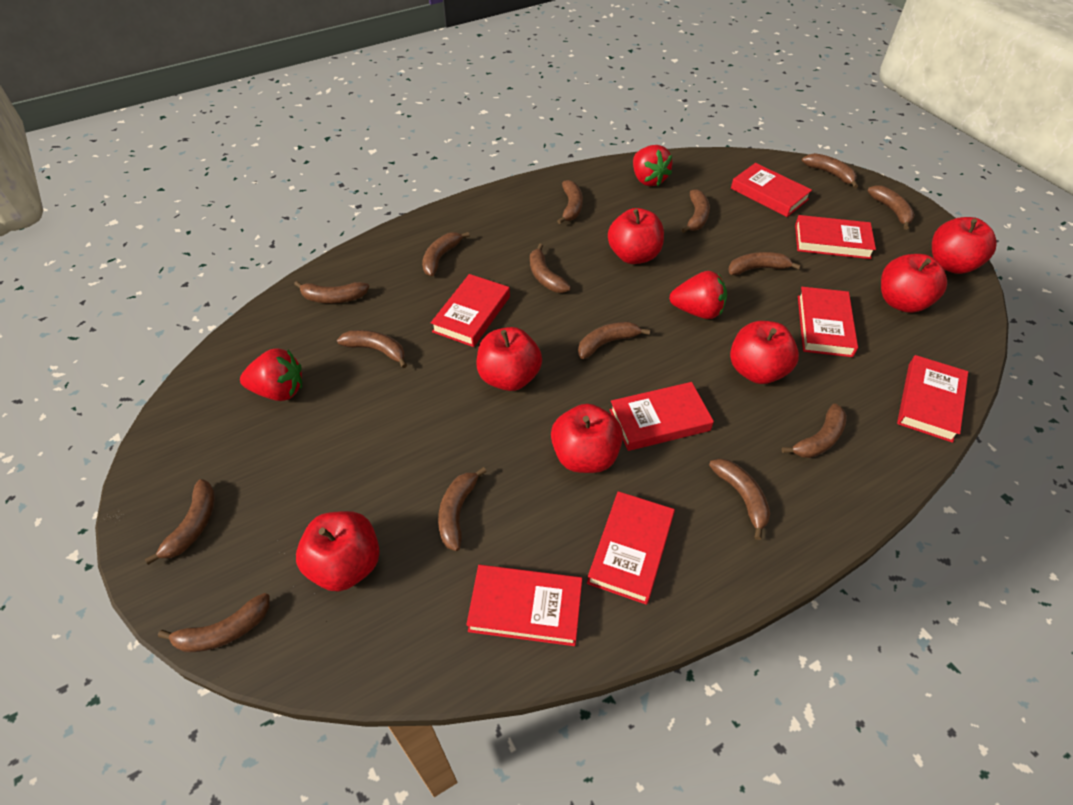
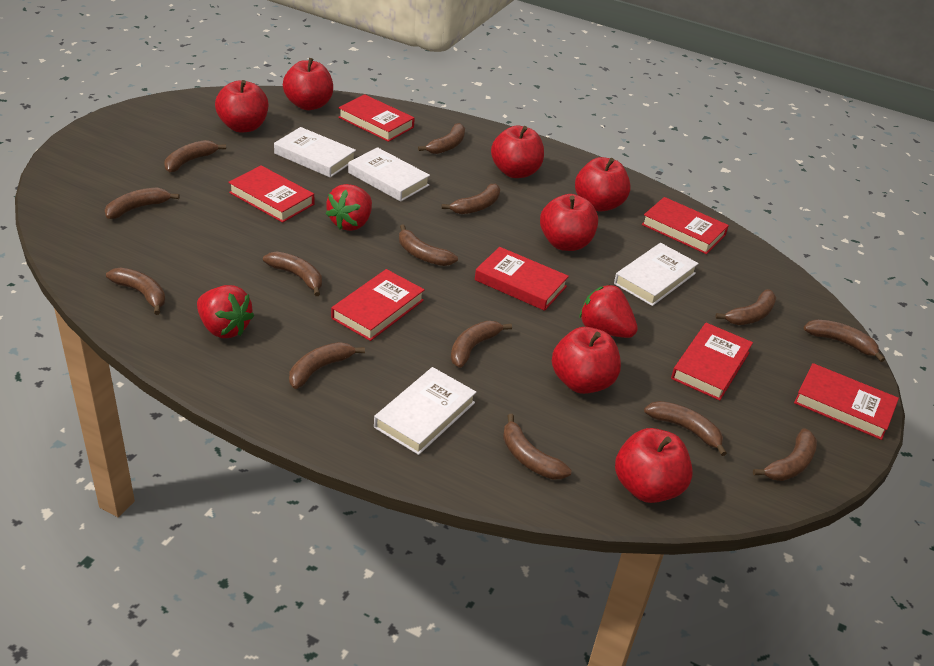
brown banana: 15 -> 14
red book: 8 -> 7
white book: 0 -> 4

